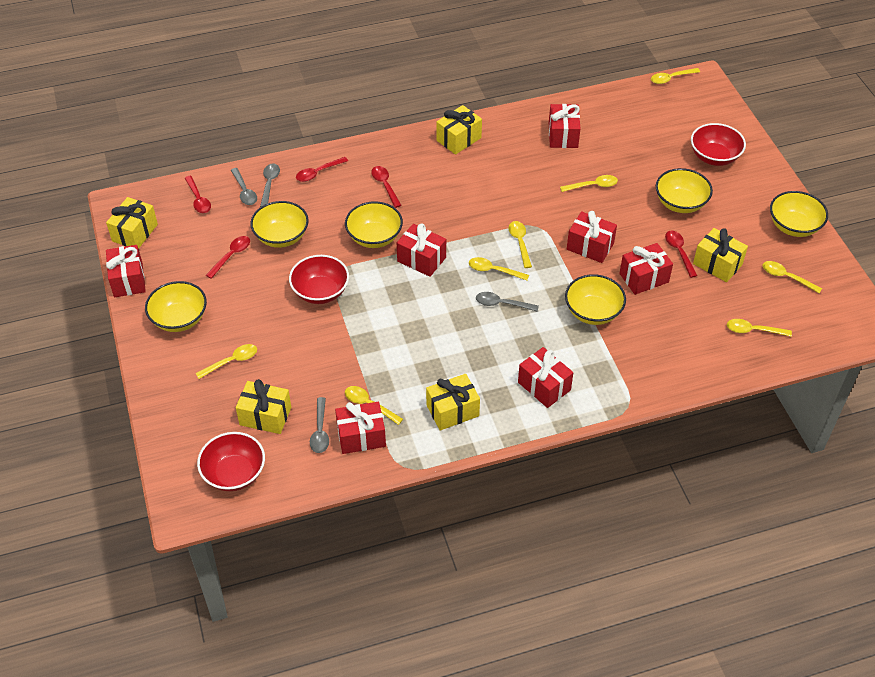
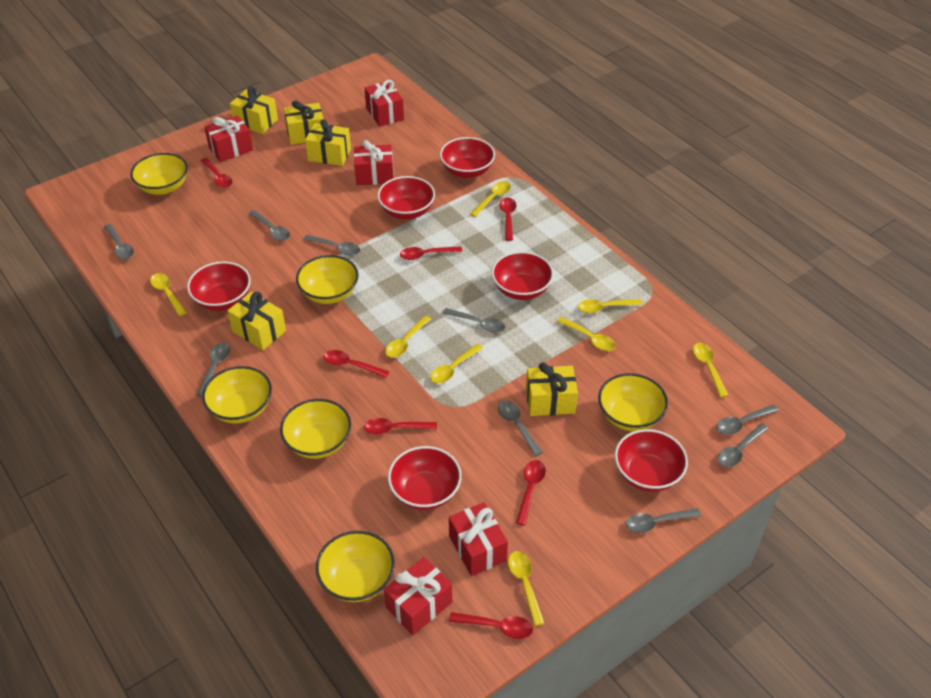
grey spoon: 4 -> 9
red bowl: 3 -> 6
red gift: 7 -> 5
red spoon: 5 -> 7

